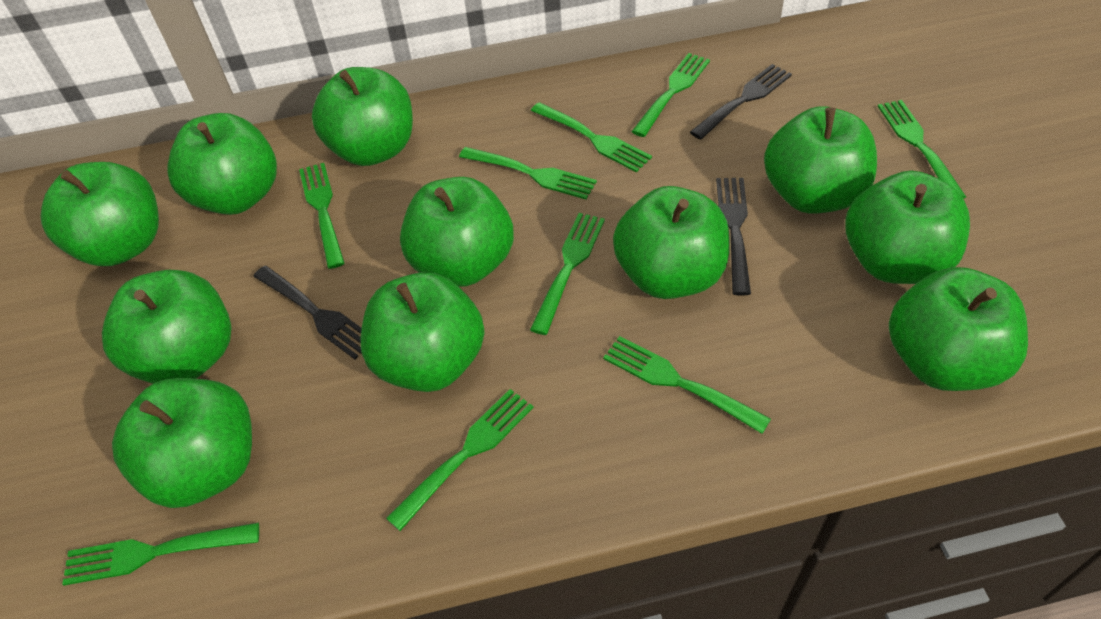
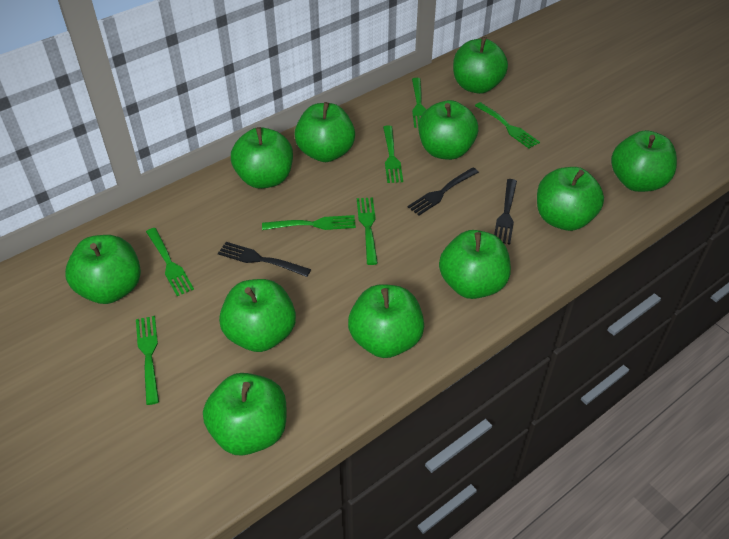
green fork: 9 -> 7

